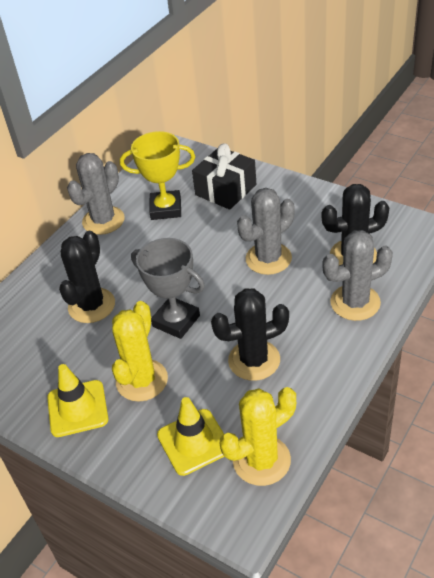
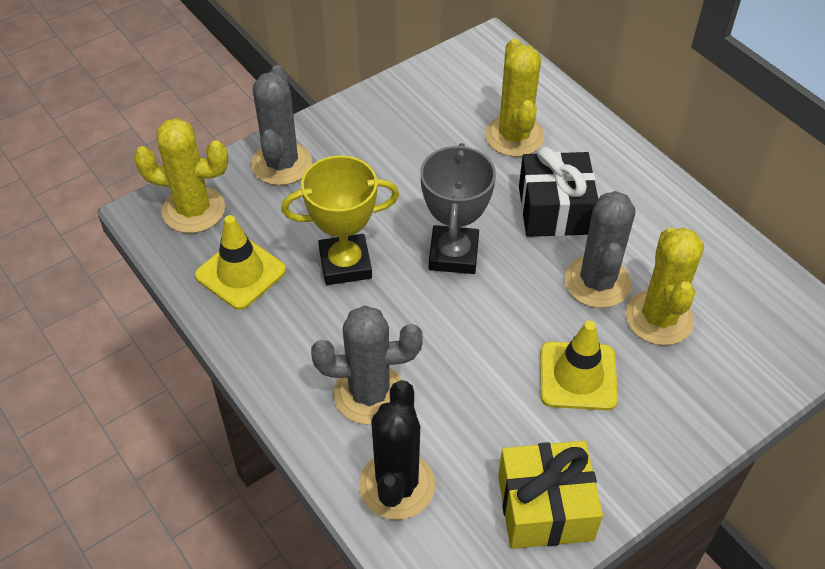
black cactus: 3 -> 1
yellow cactus: 2 -> 3
yellow gift: 0 -> 1

